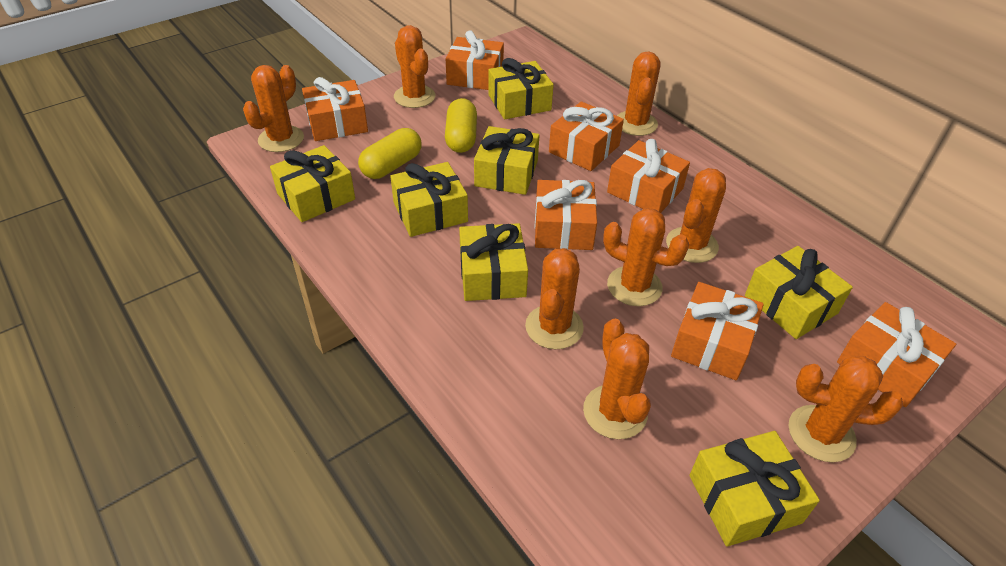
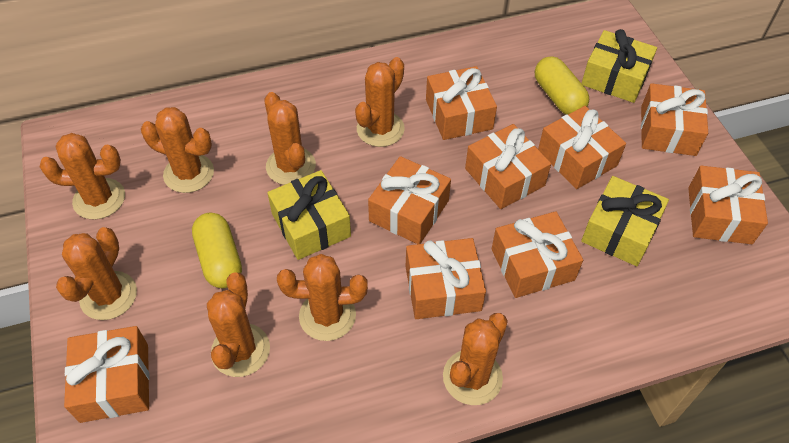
orange gift: 7 -> 9
yellow gift: 7 -> 3

